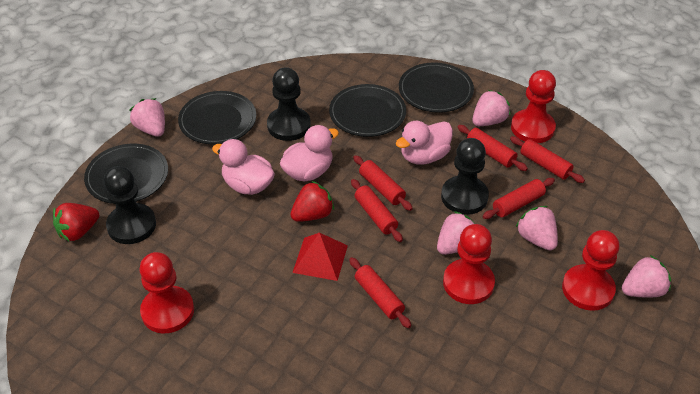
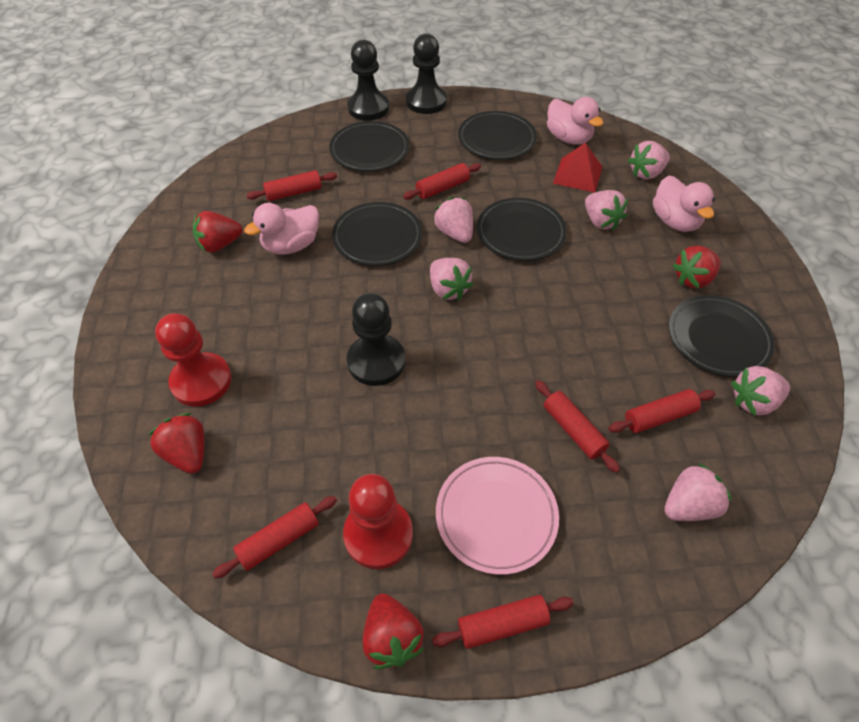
black plate: 4 -> 5
pink plate: 0 -> 1
pink strawberry: 5 -> 6
red pawn: 4 -> 2
red strawberry: 2 -> 4

